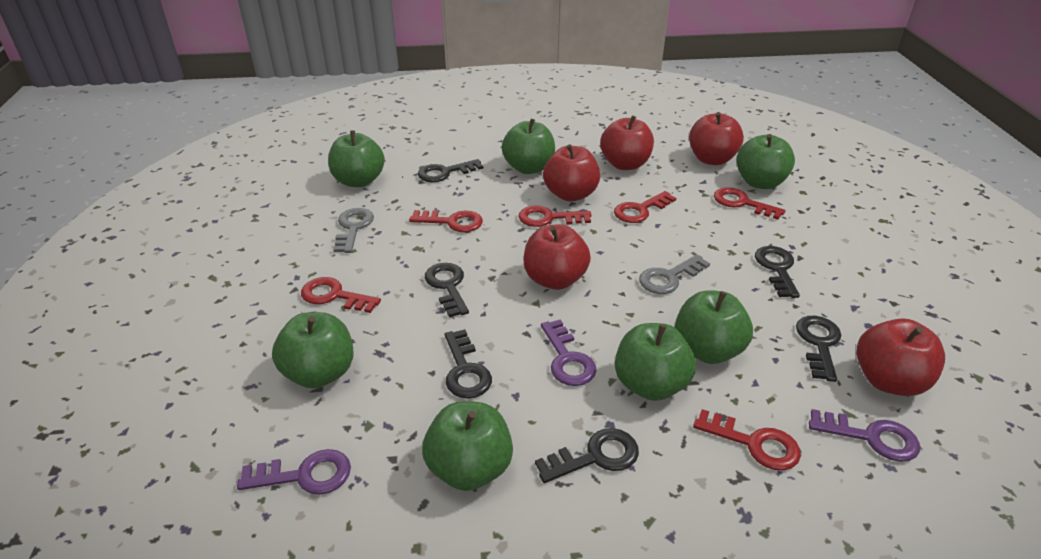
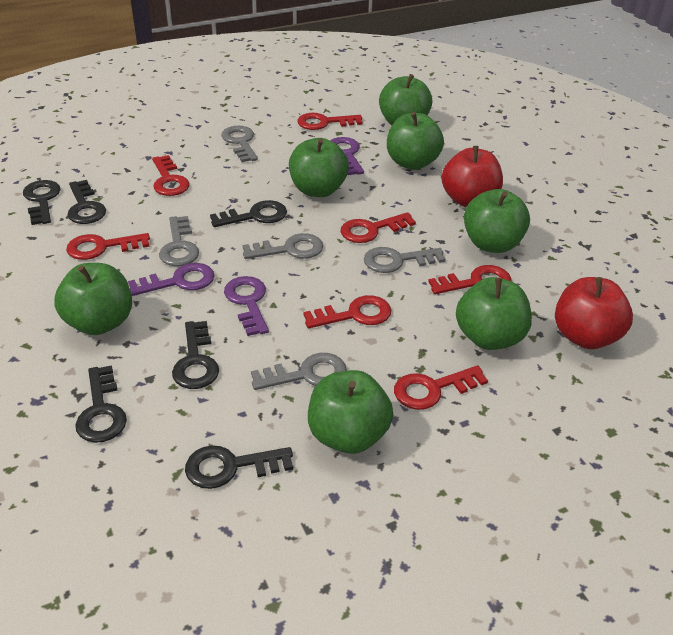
grey key: 2 -> 5
red apple: 5 -> 2
red key: 6 -> 7

